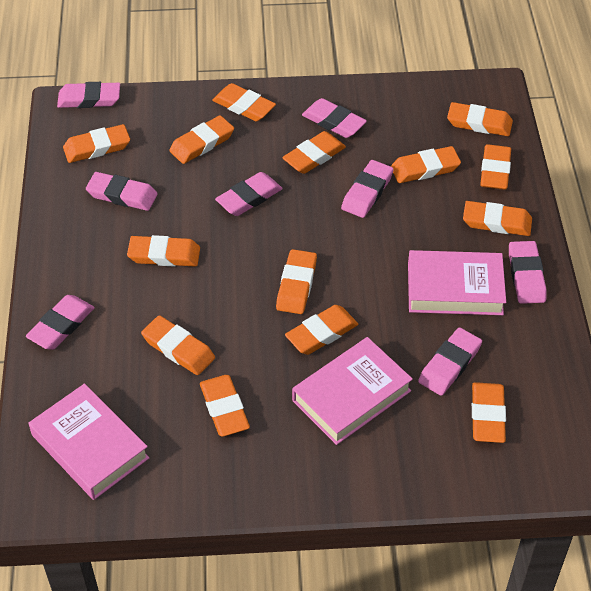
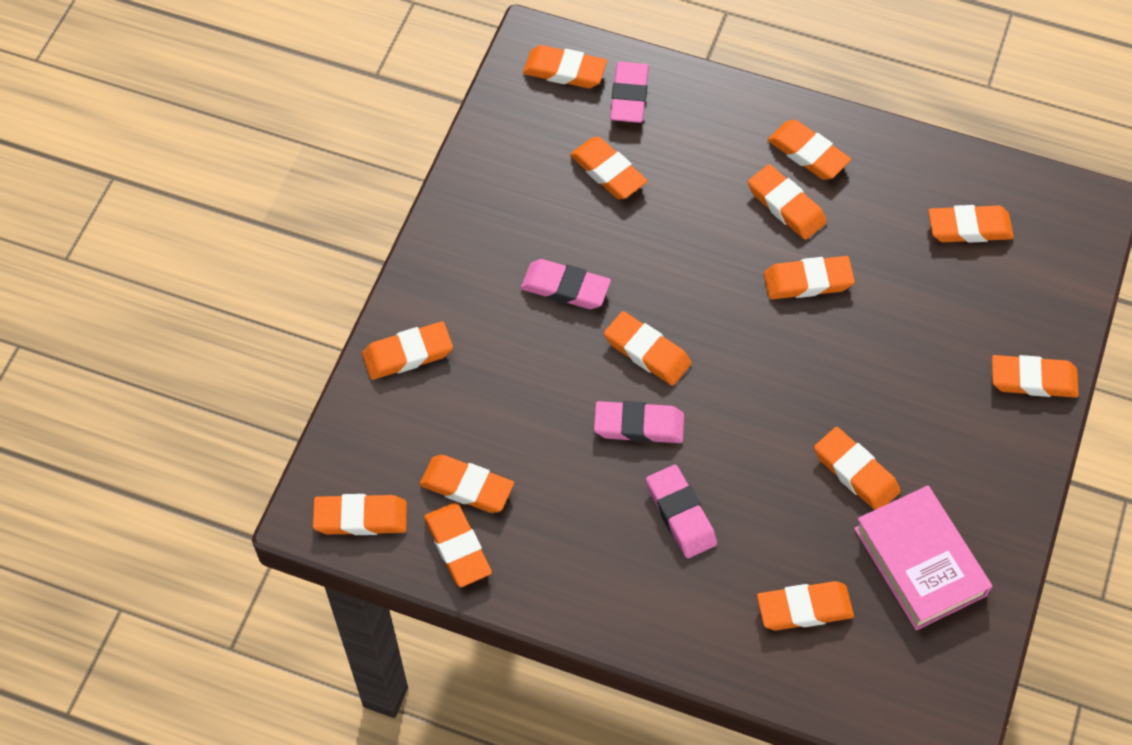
pink book: 3 -> 1
pink eraser: 8 -> 4

